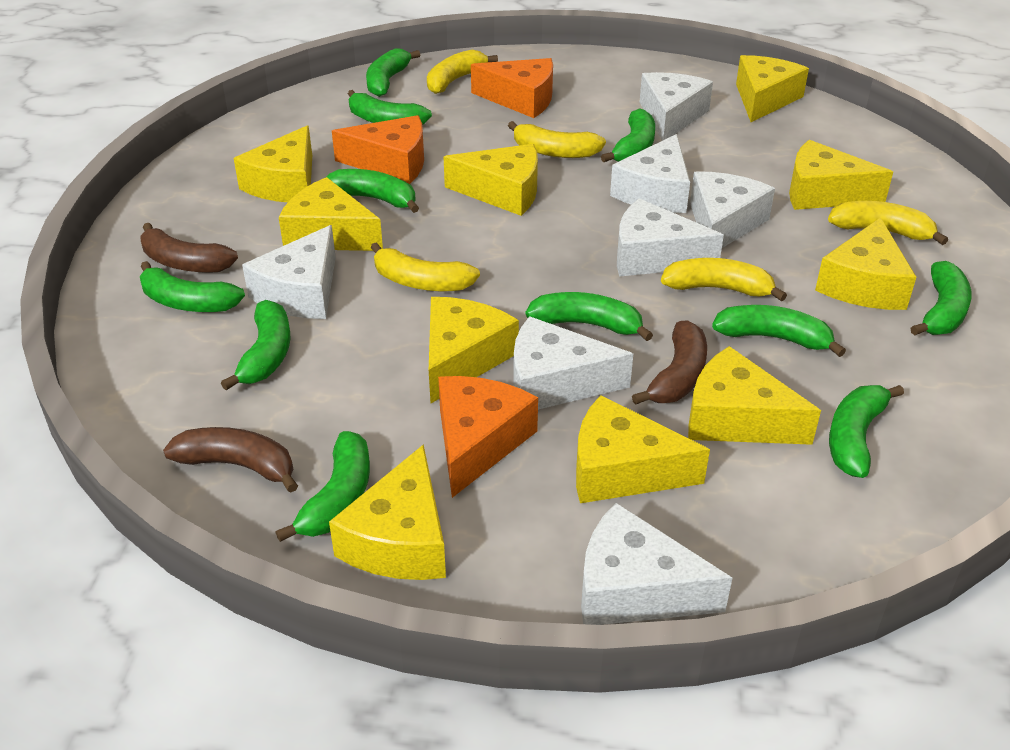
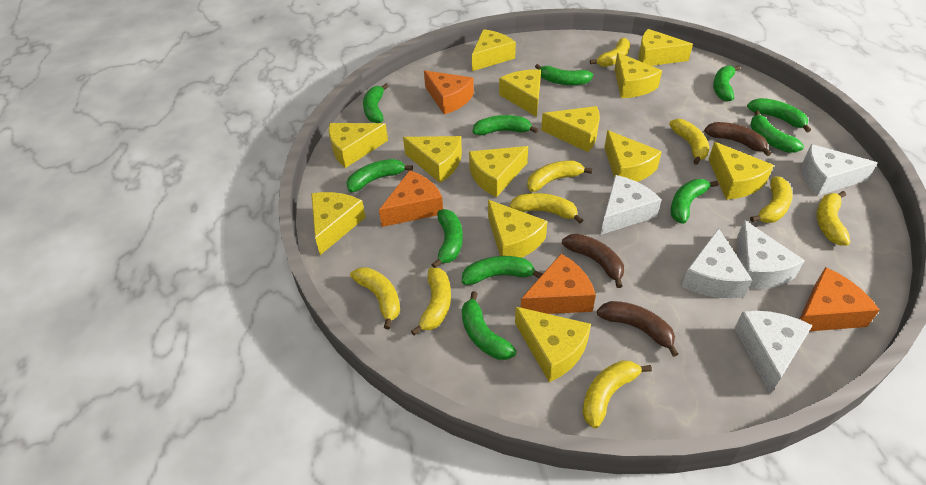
orange cheese: 3 -> 4
white cheese: 7 -> 5
yellow banana: 5 -> 9
yellow cheese: 10 -> 13

